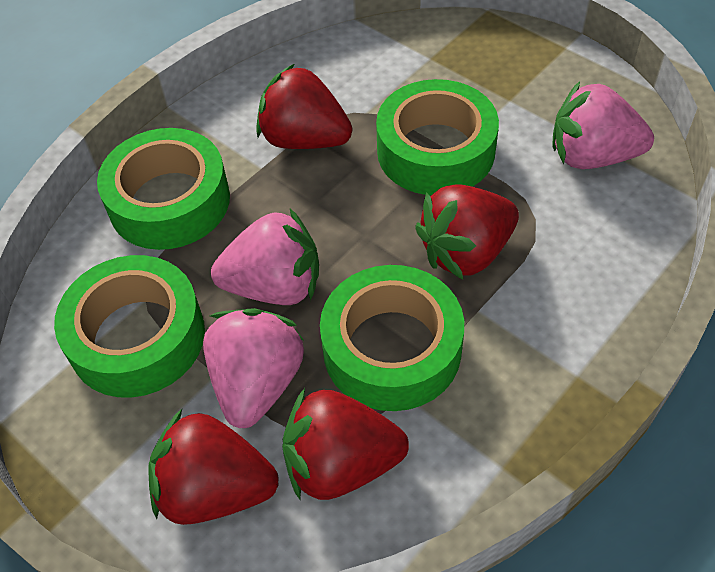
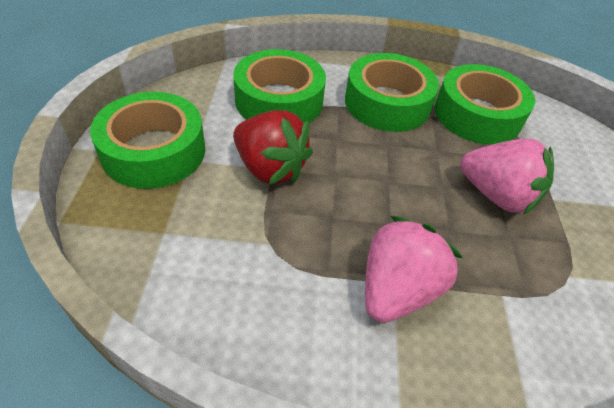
pink strawberry: 3 -> 2
red strawberry: 4 -> 1

